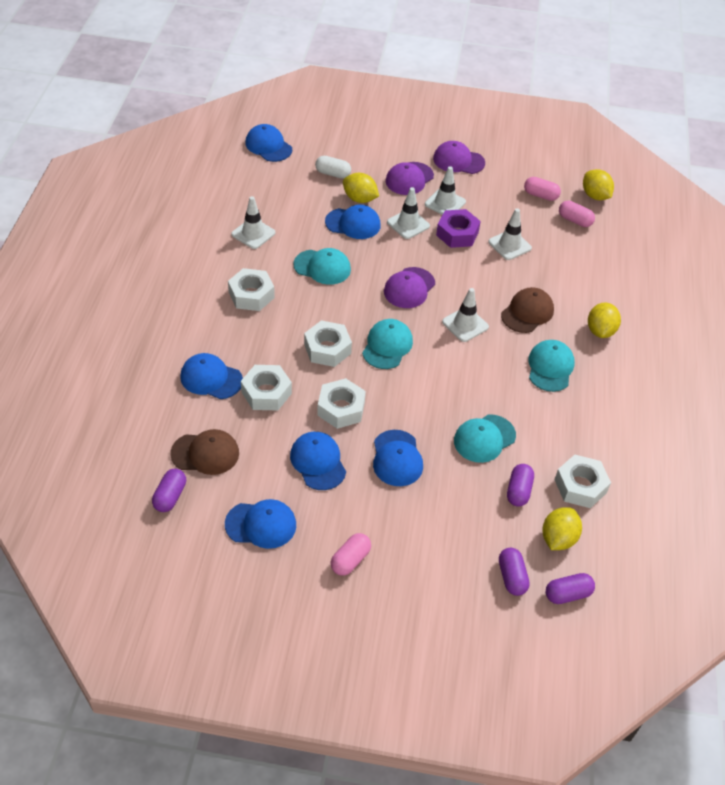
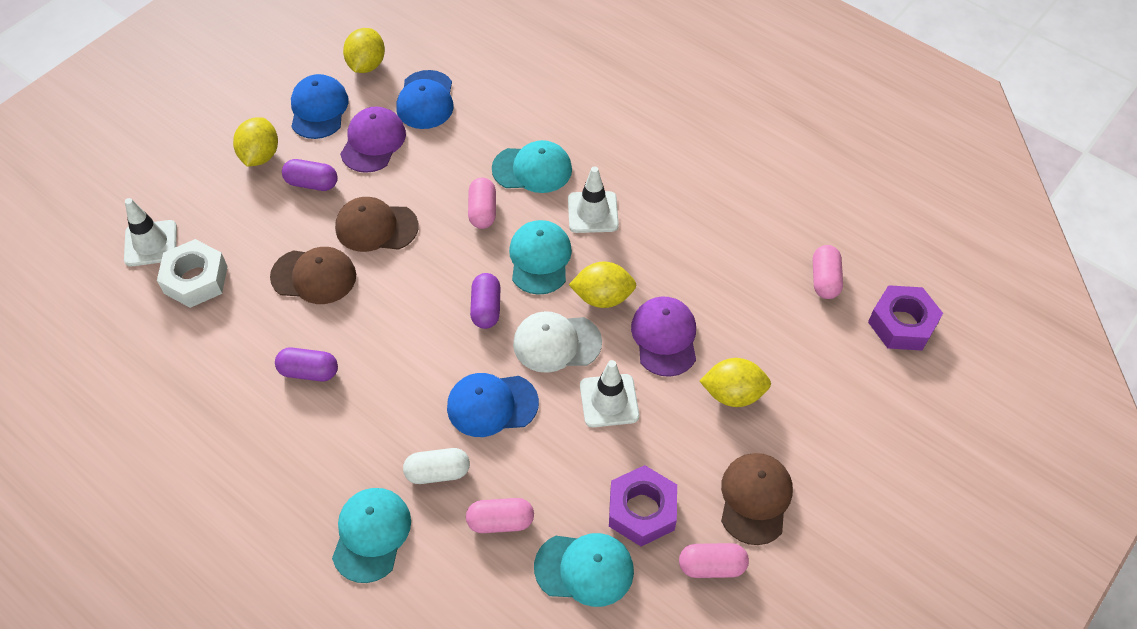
blue cap: 6 -> 3
brown cap: 2 -> 3
pink capsule: 3 -> 4
purple cap: 3 -> 2
purple capsule: 4 -> 3
purple nut: 1 -> 2
white cap: 0 -> 1
white nut: 5 -> 1
white traffic cone: 5 -> 3

